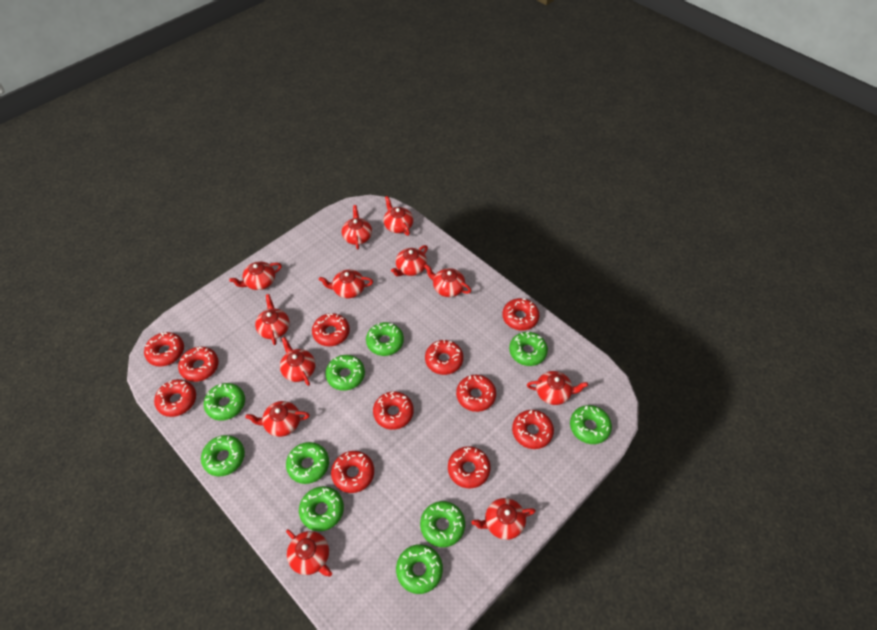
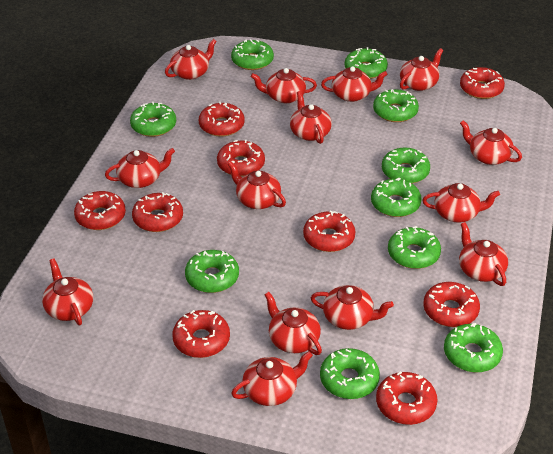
red donut: 11 -> 9
red teapot: 12 -> 14

